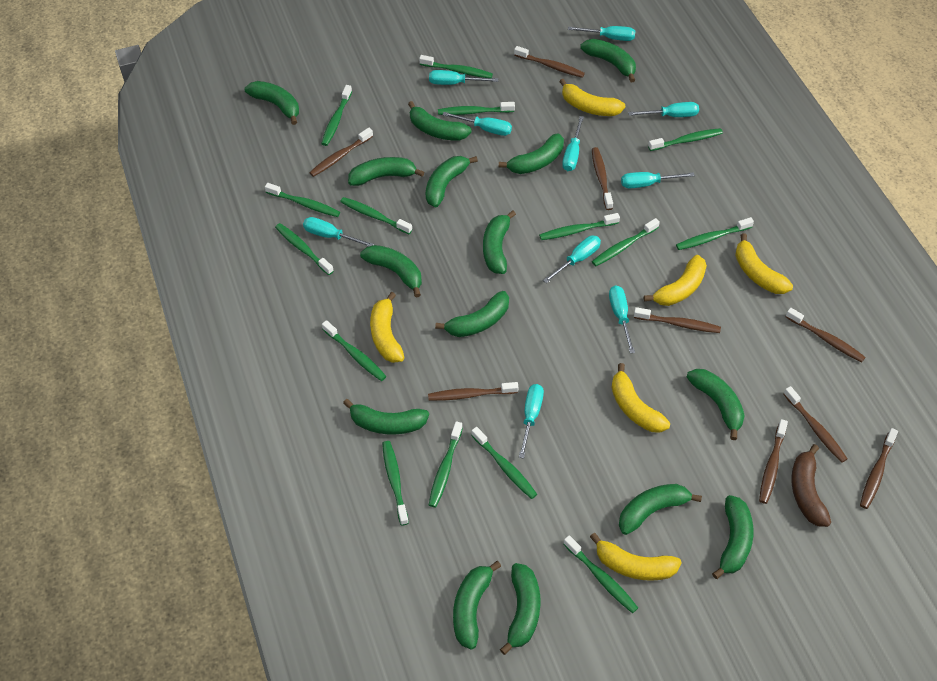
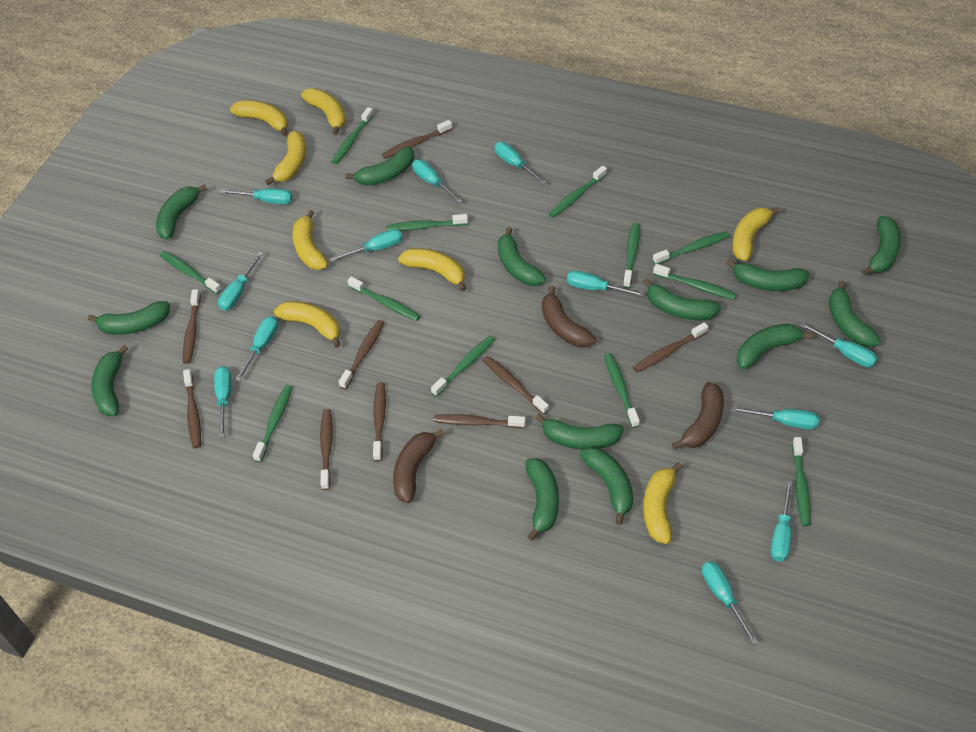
brown banana: 1 -> 3
green banana: 15 -> 13
green toothbrush: 15 -> 12
turquoise screwdriver: 10 -> 12
yellow banana: 6 -> 8

